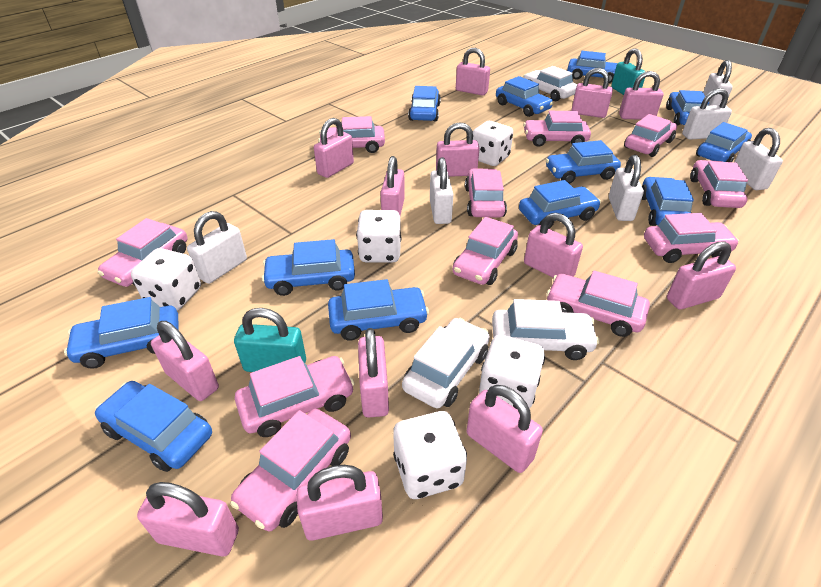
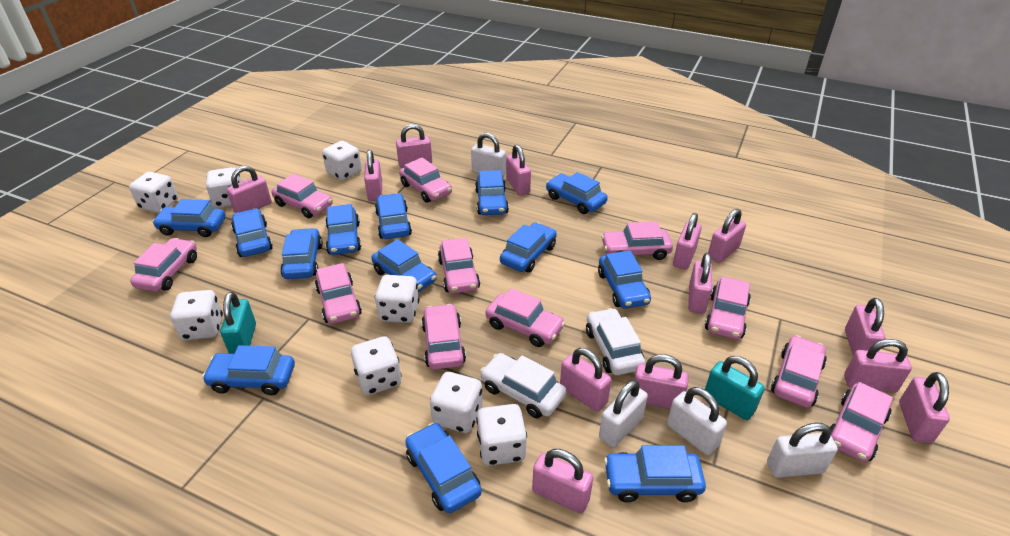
blue car: 12 -> 13
white car: 3 -> 2
white dice: 5 -> 8
white padlock: 6 -> 4

